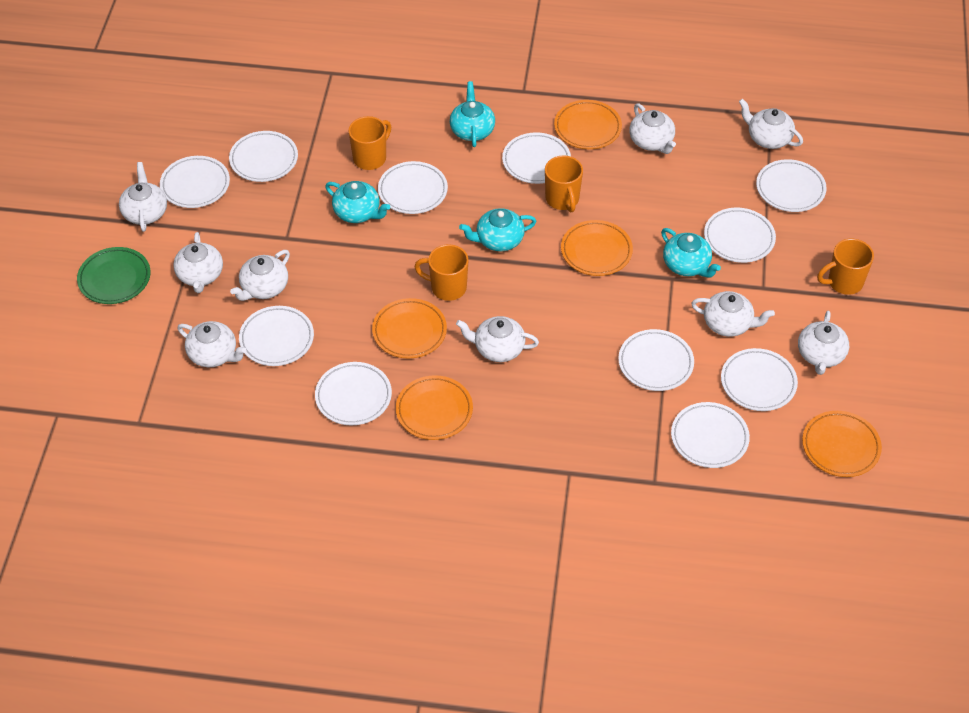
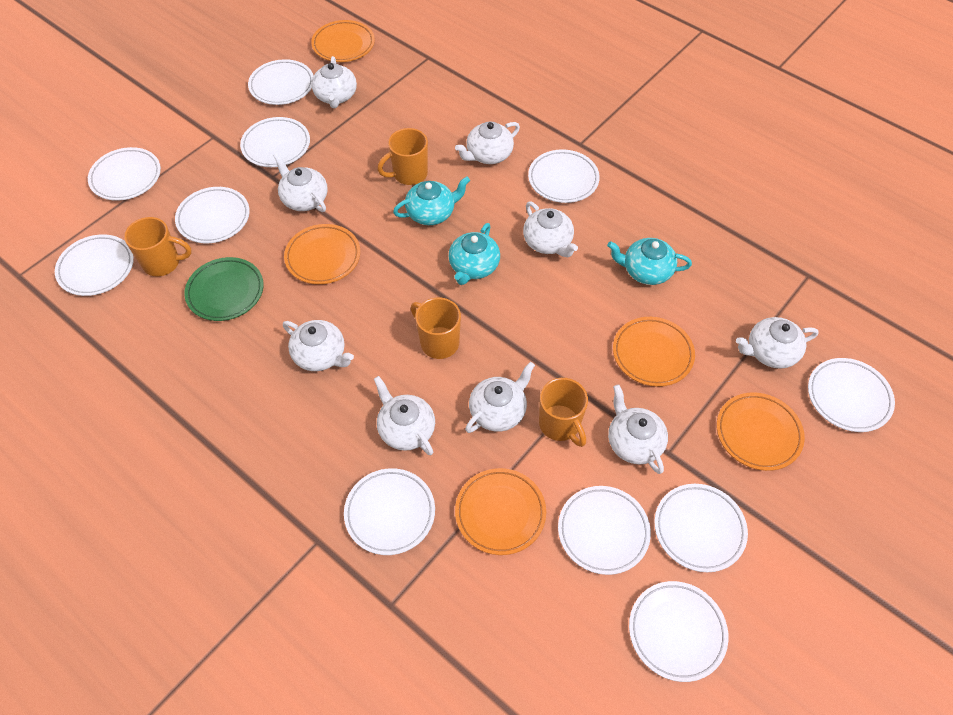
turquoise teapot: 4 -> 3

